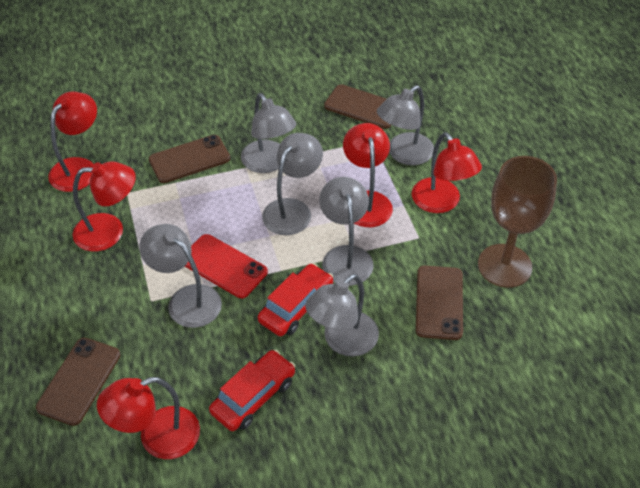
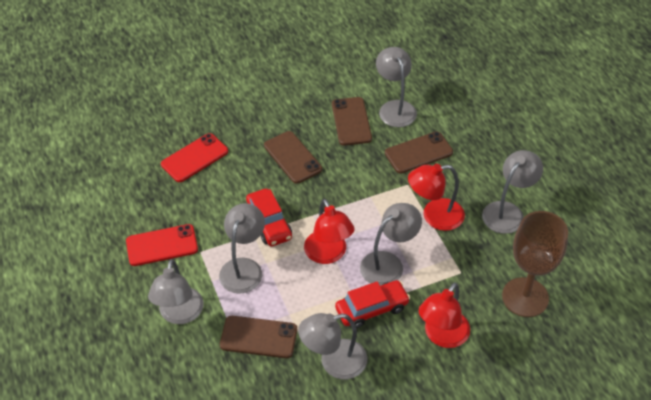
red lamp: 5 -> 3
red phone: 1 -> 2

